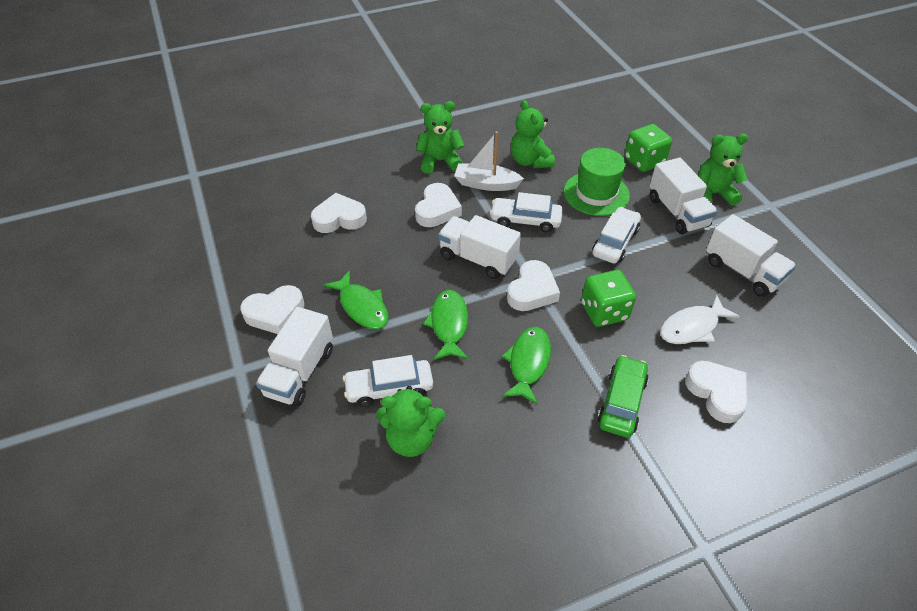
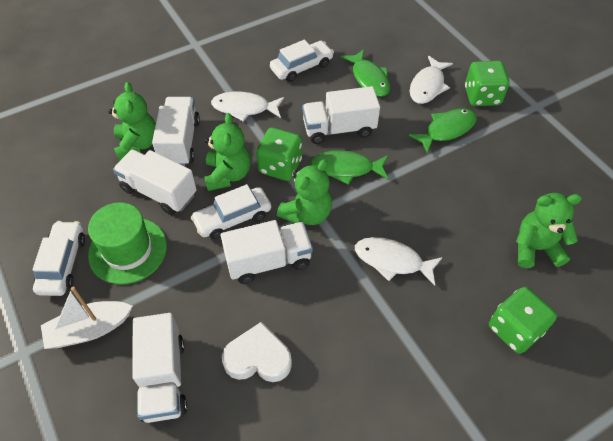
green car: 1 -> 0
green dice: 2 -> 3
white fish: 1 -> 3
white heart: 5 -> 1
white truck: 4 -> 5

